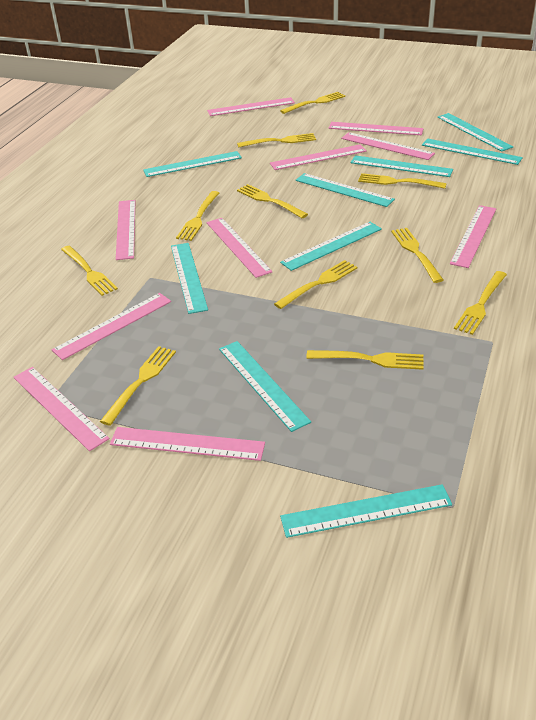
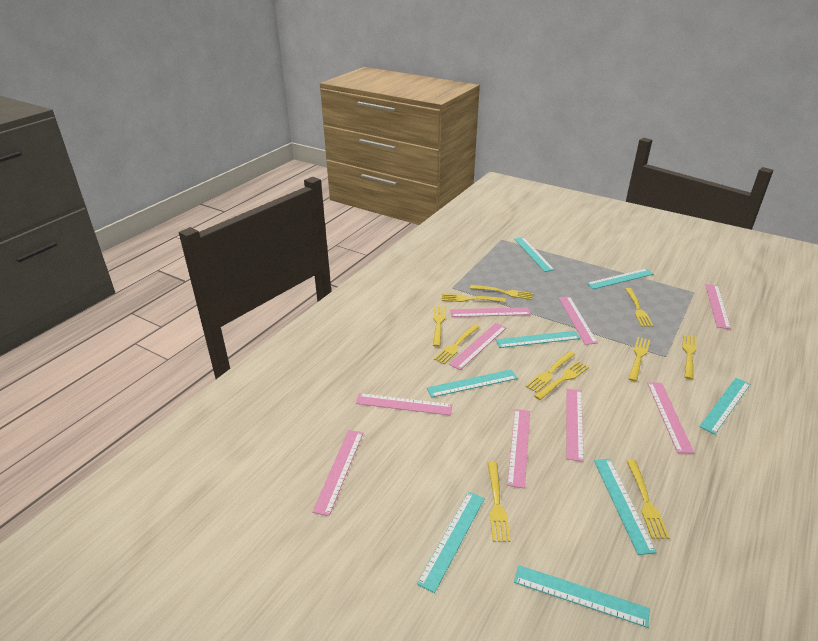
pink ruler: 10 -> 9
turquoise ruler: 9 -> 8

